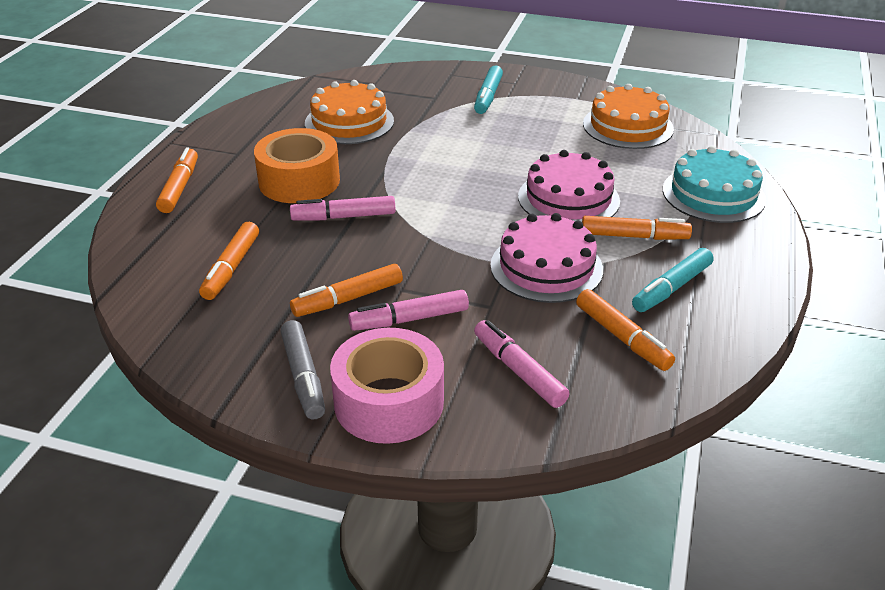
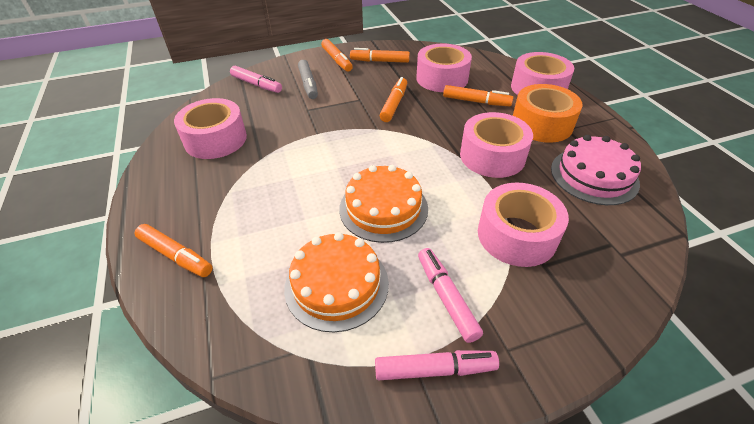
pink cake: 2 -> 1
pink tape: 1 -> 5
turquoise cake: 1 -> 0
turquoise marker: 2 -> 0

